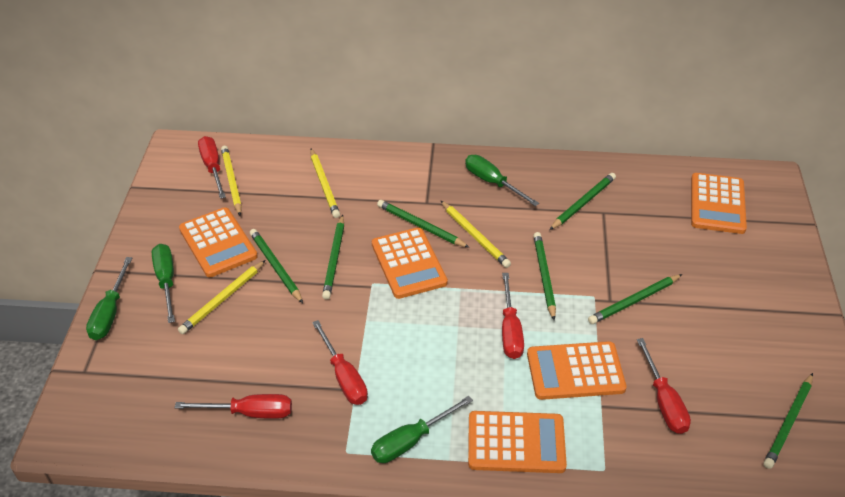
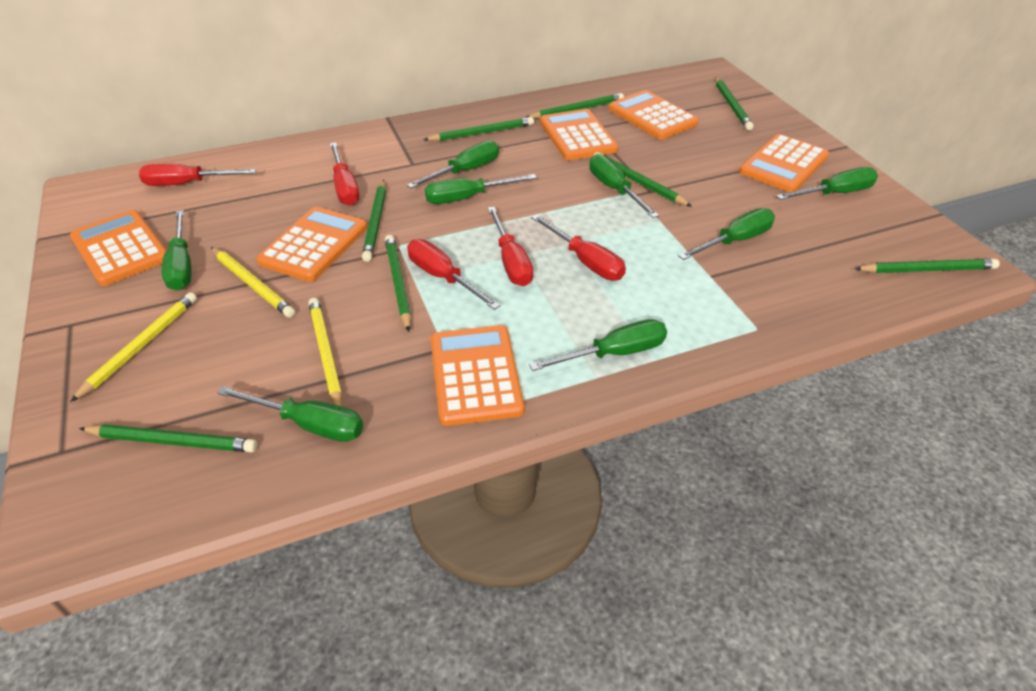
green pencil: 7 -> 8
green screwdriver: 4 -> 8
orange calculator: 5 -> 6
yellow pencil: 4 -> 3

